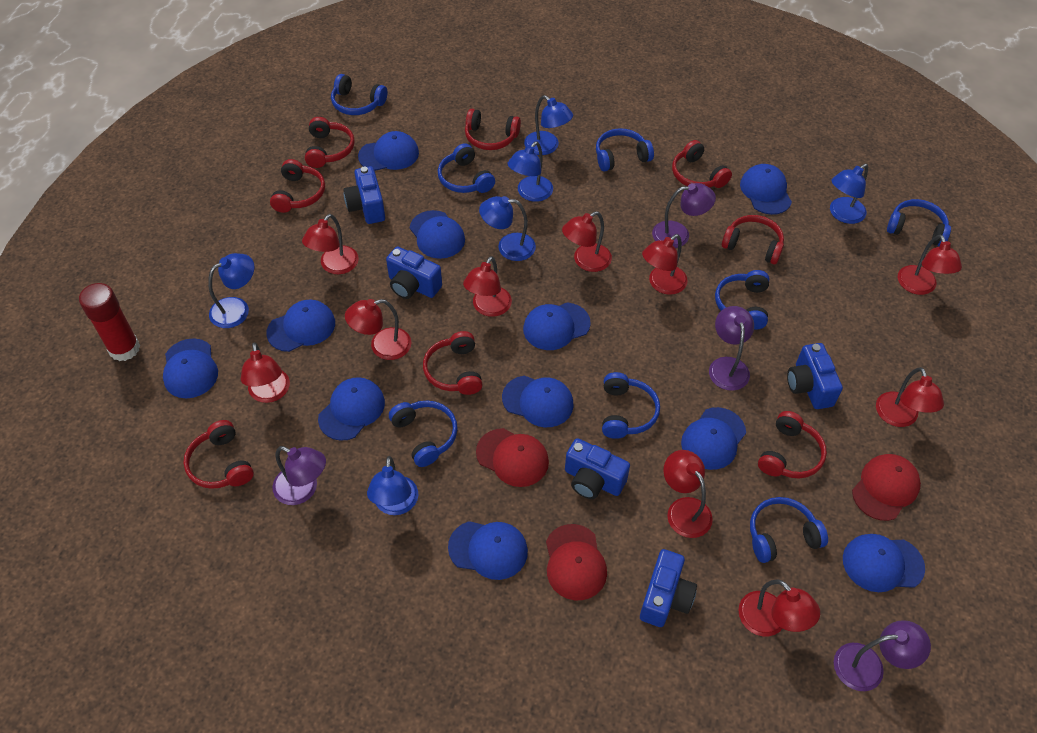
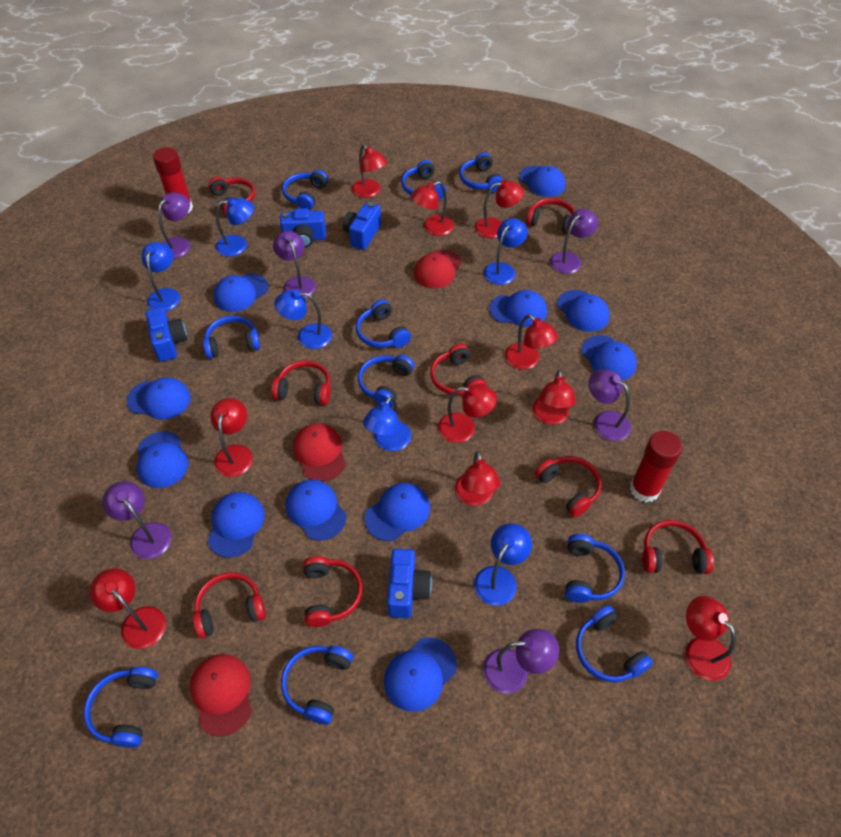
blue camera: 5 -> 4
blue headphones: 8 -> 10
purple lamp: 4 -> 6
red glue stick: 1 -> 2

